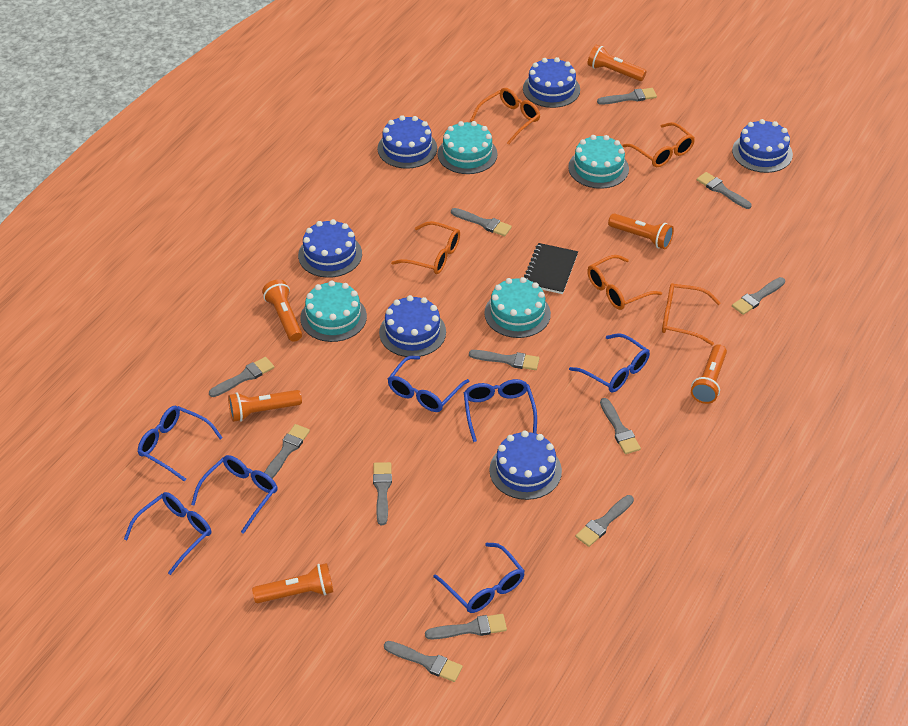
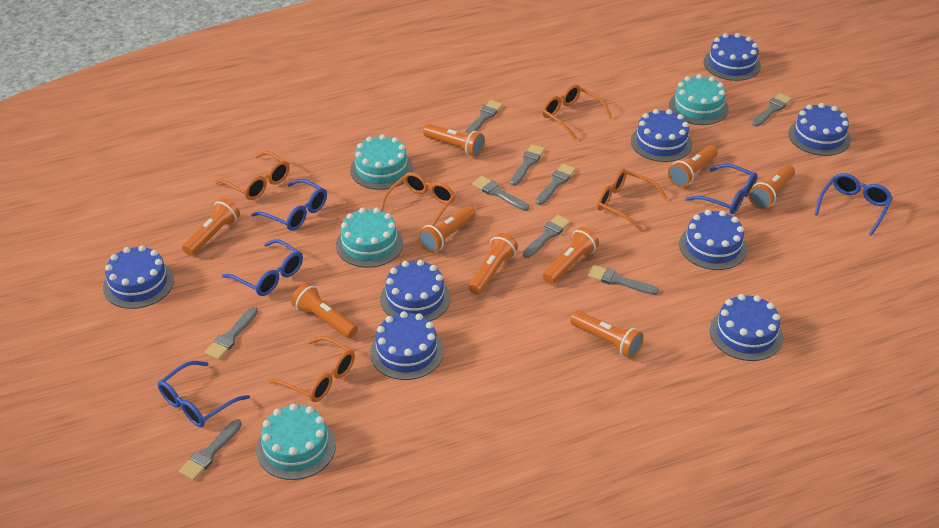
black notebook: 1 -> 0
blue cake: 6 -> 8
blue glasses: 7 -> 5
grey brush: 12 -> 9
orange flashlight: 6 -> 9

